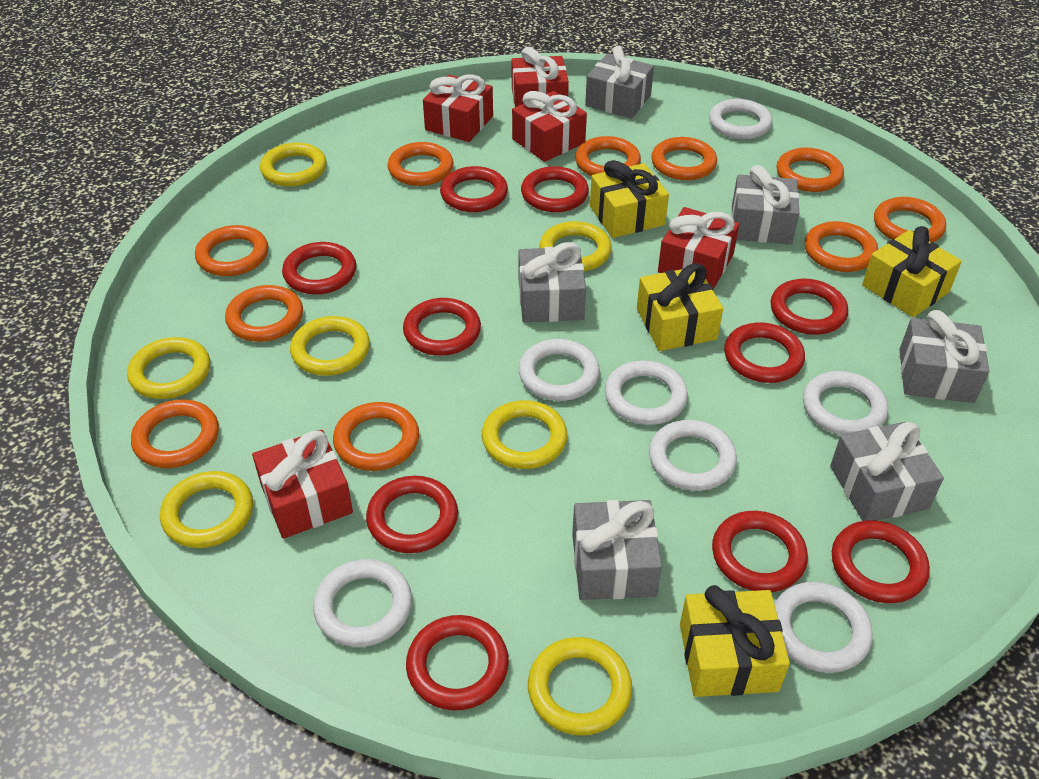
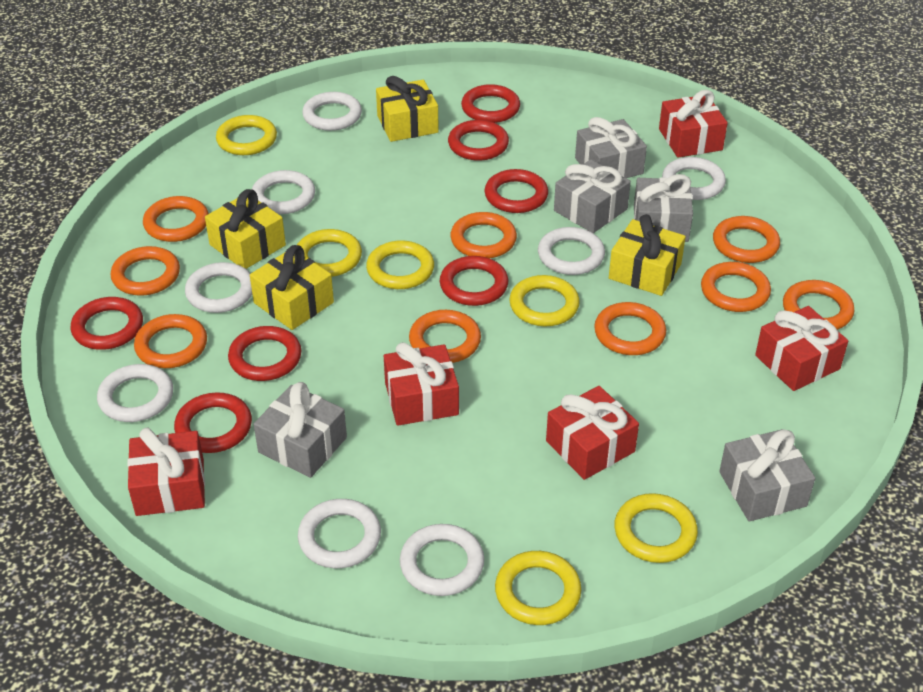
grey gift: 6 -> 5
orange ring: 10 -> 9
red ring: 10 -> 7
white ring: 7 -> 8
yellow ring: 7 -> 6

